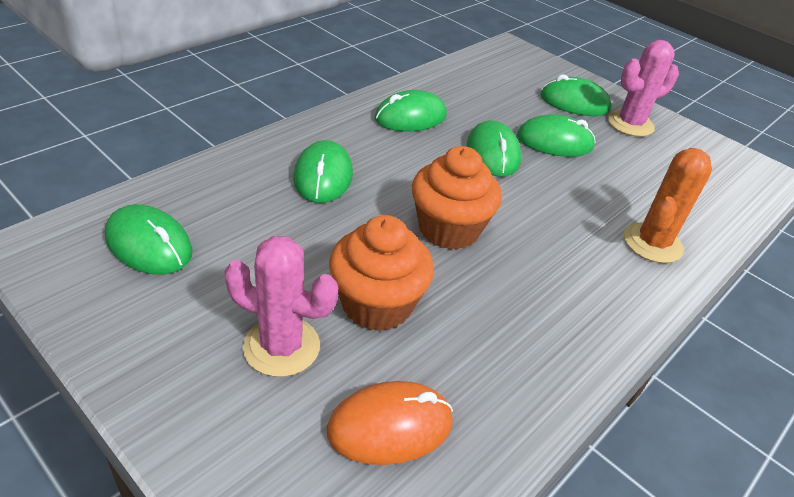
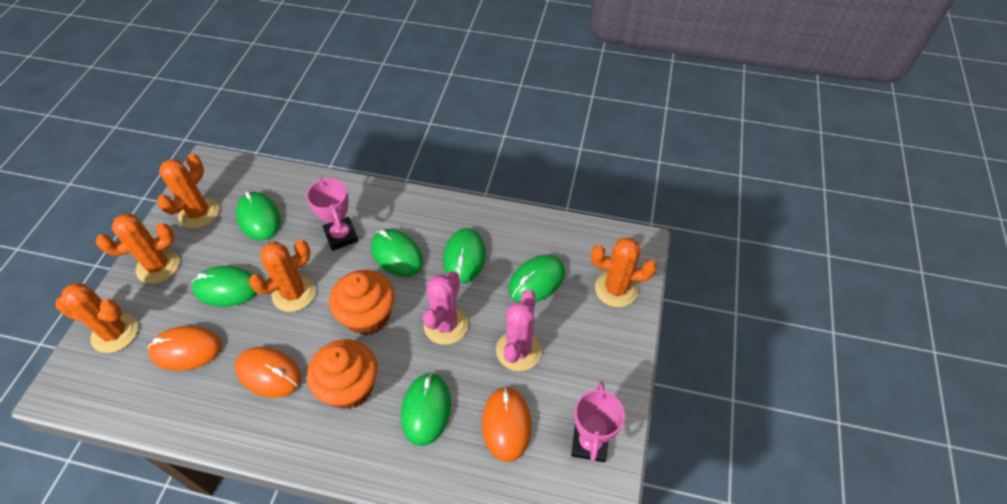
orange cactus: 1 -> 5
orange mouse: 1 -> 3
pink trophy: 0 -> 2

